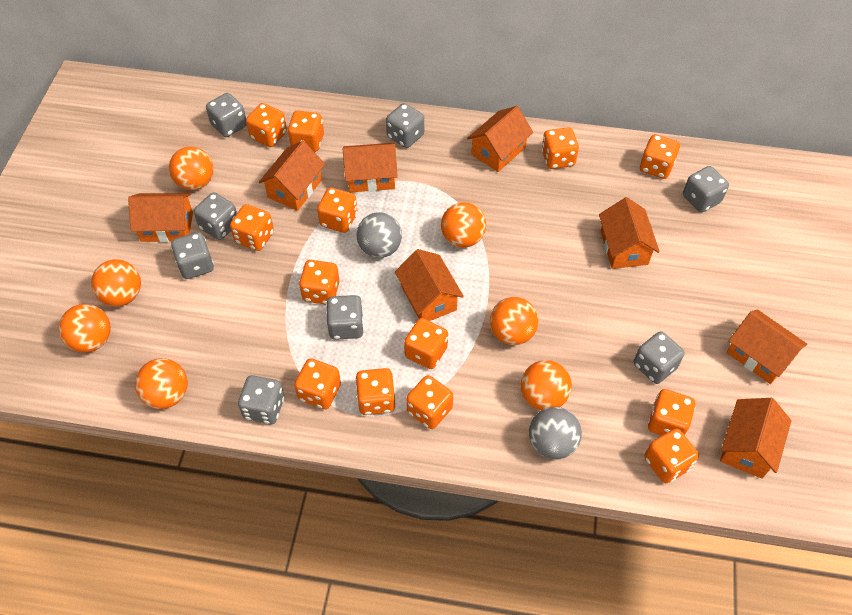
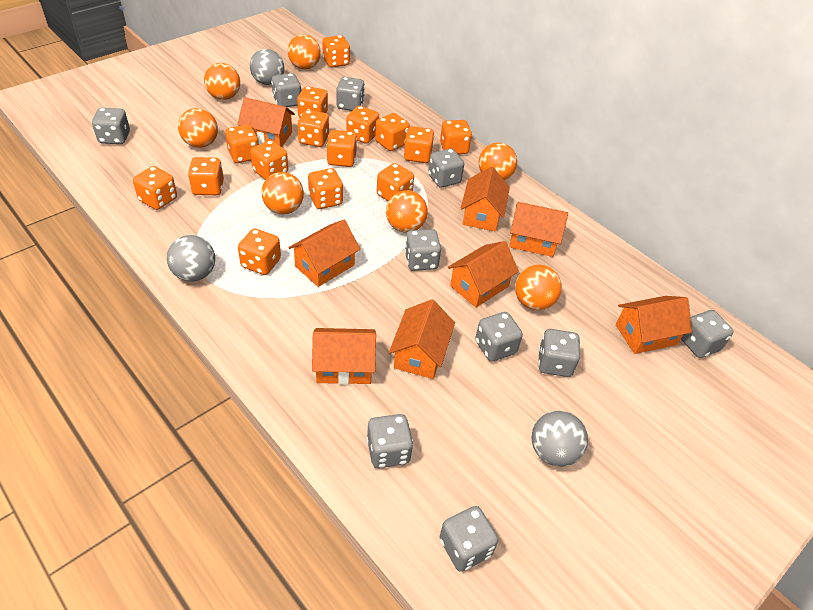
grey ball: 2 -> 3
grey dice: 8 -> 10
orange dice: 13 -> 15

